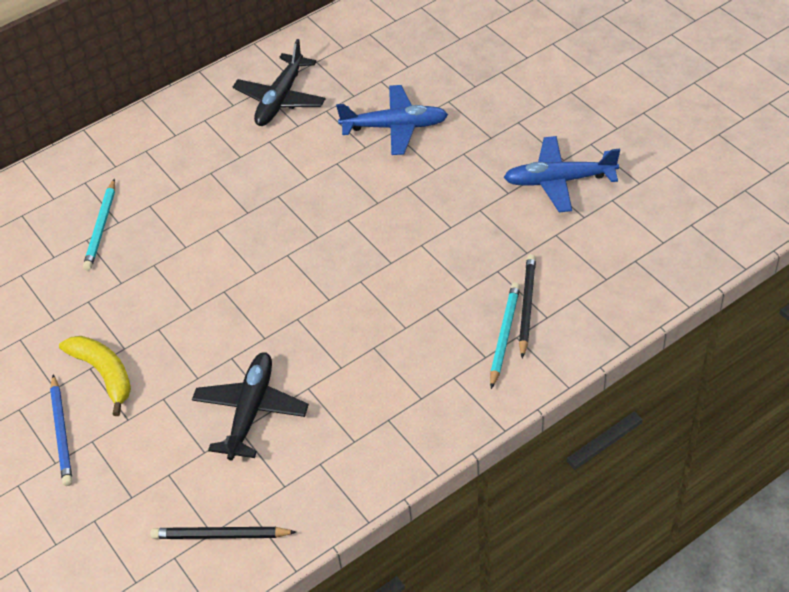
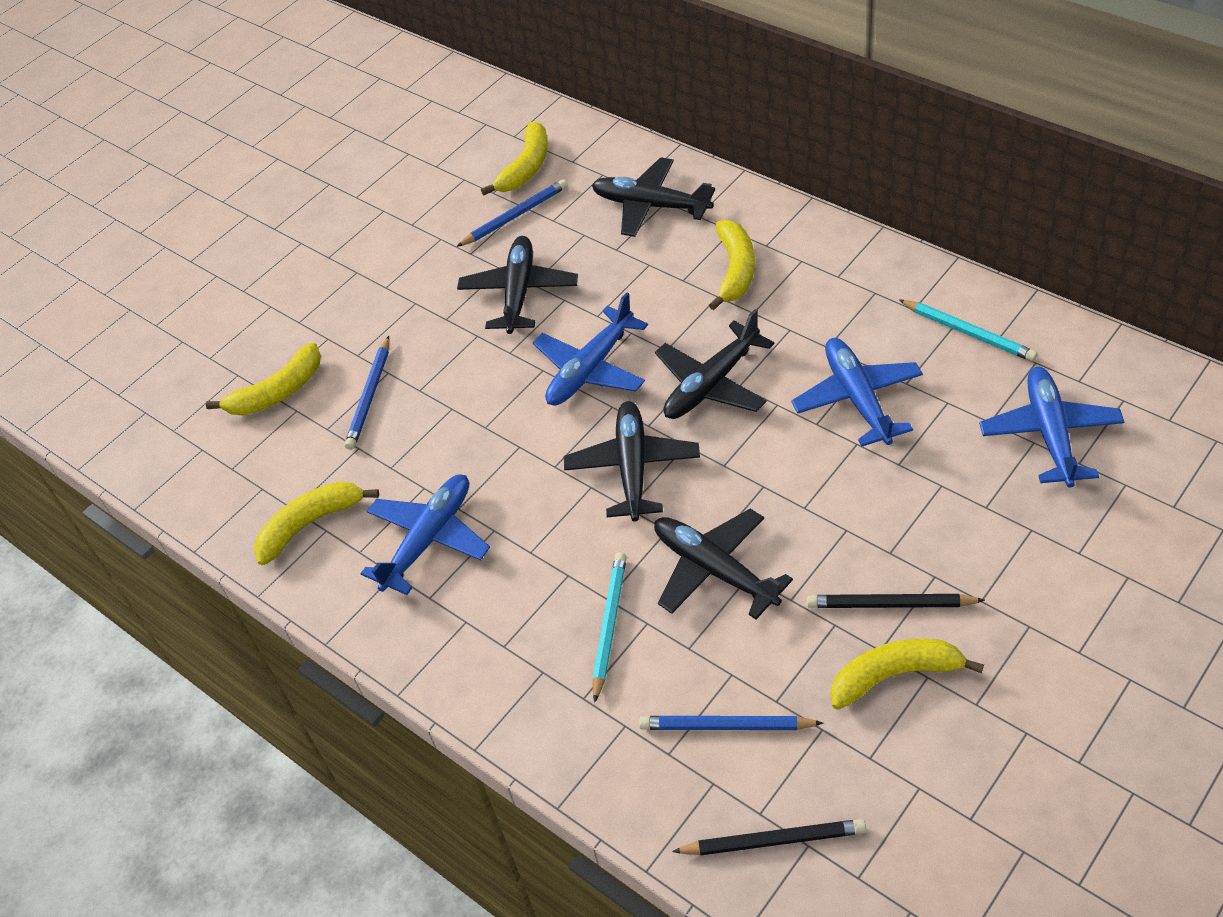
black plane: 2 -> 5
blue pencil: 1 -> 3
blue plane: 2 -> 4
yellow banana: 1 -> 5

